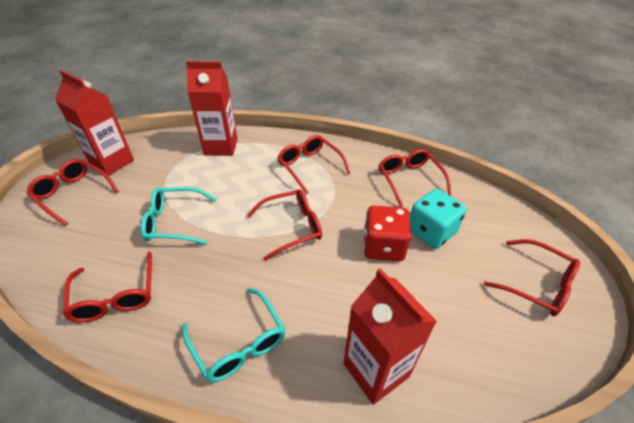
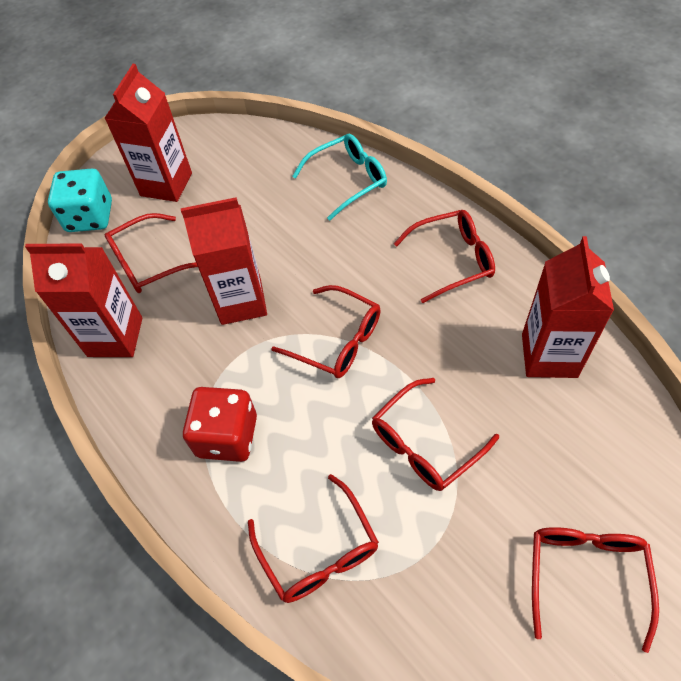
red carton: 3 -> 4
turquoise glasses: 2 -> 1

